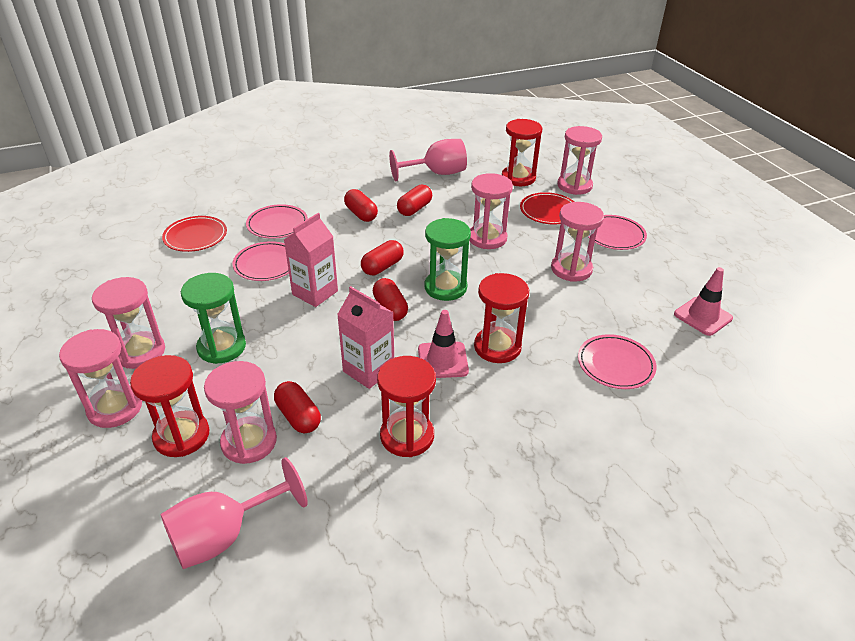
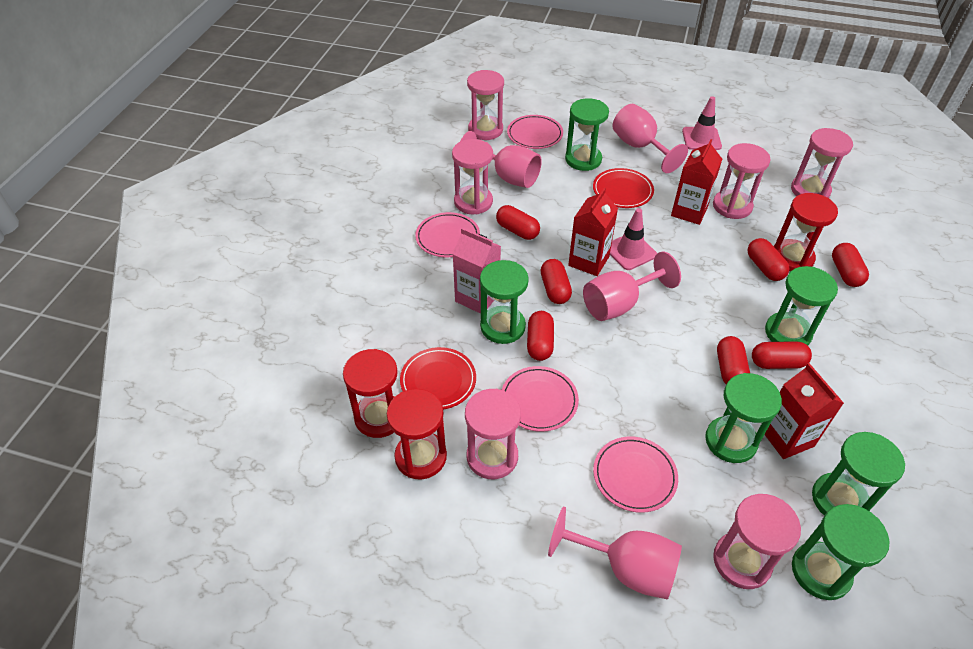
green hourglass: 2 -> 6
pink carton: 2 -> 1
pink goblet: 2 -> 4
red capsule: 5 -> 7
red carton: 0 -> 3
red hourglass: 4 -> 3

